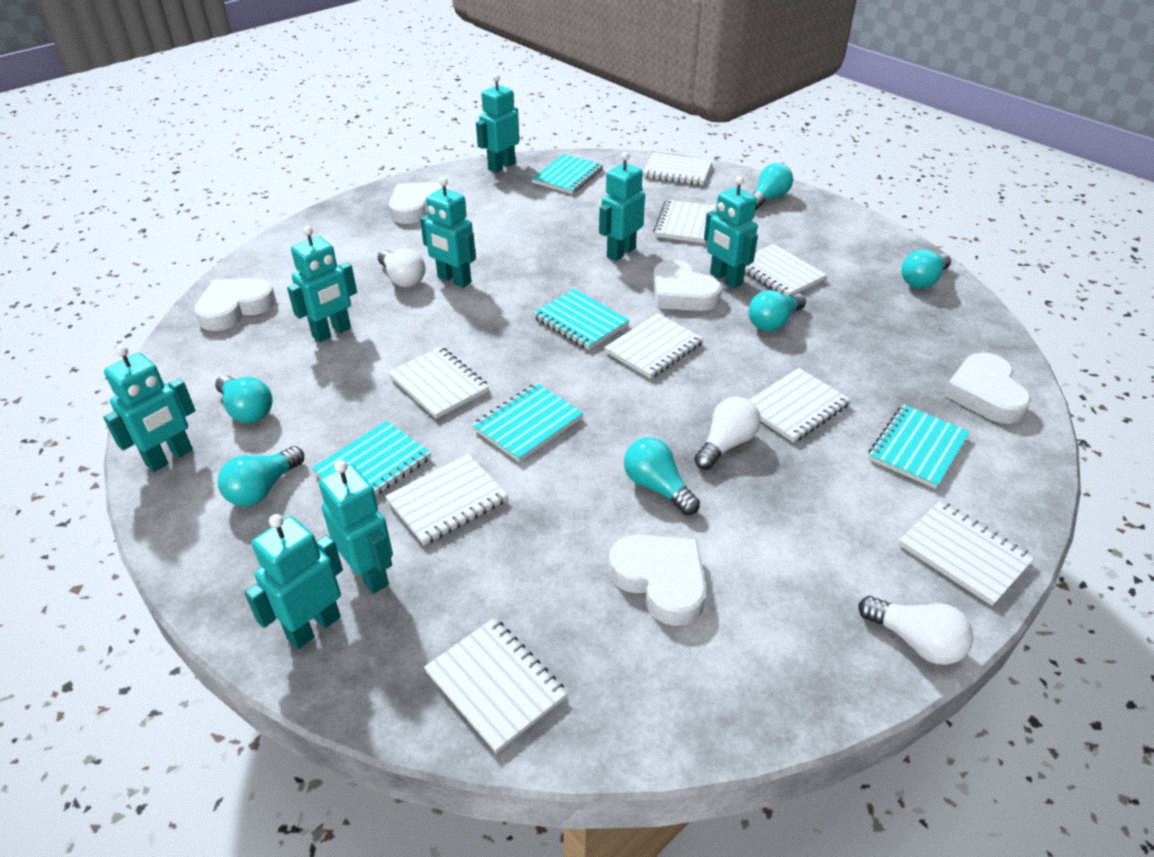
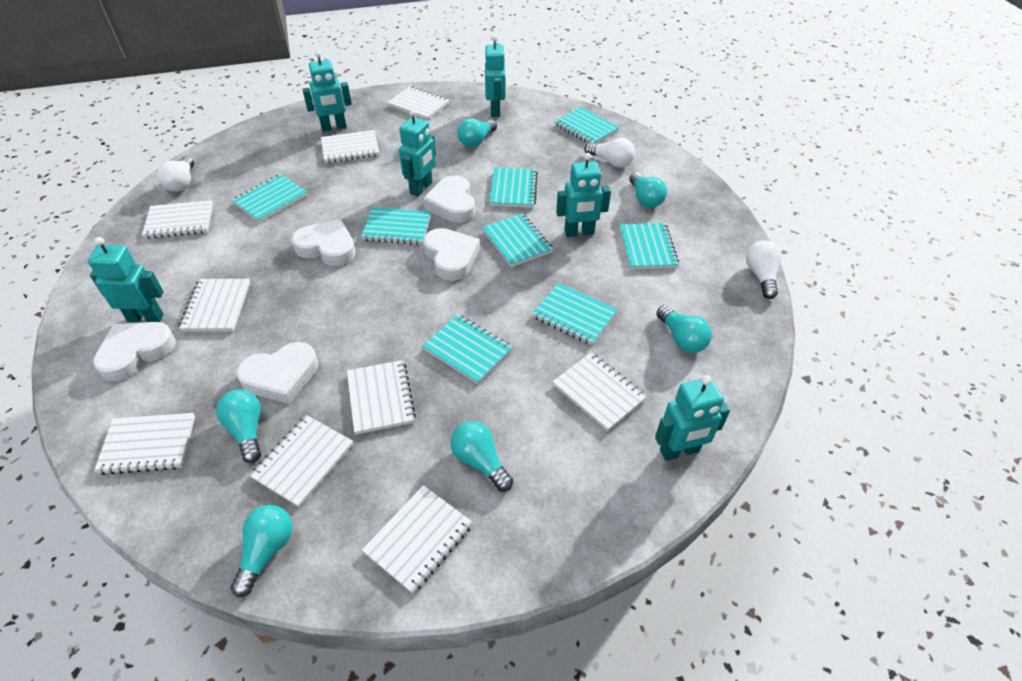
turquoise notebook: 5 -> 8
turquoise robot: 8 -> 6

